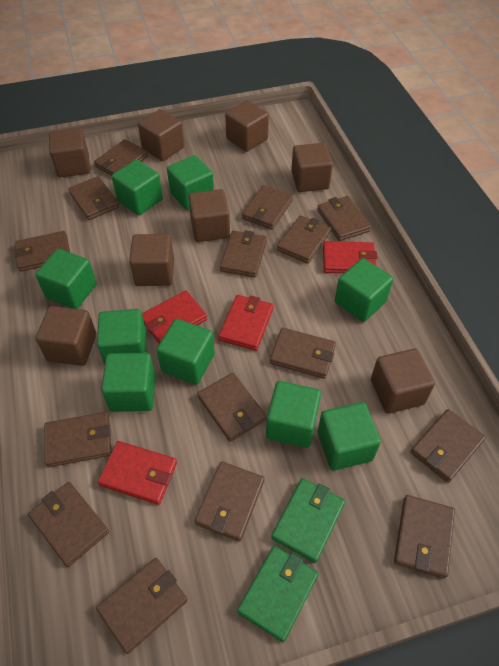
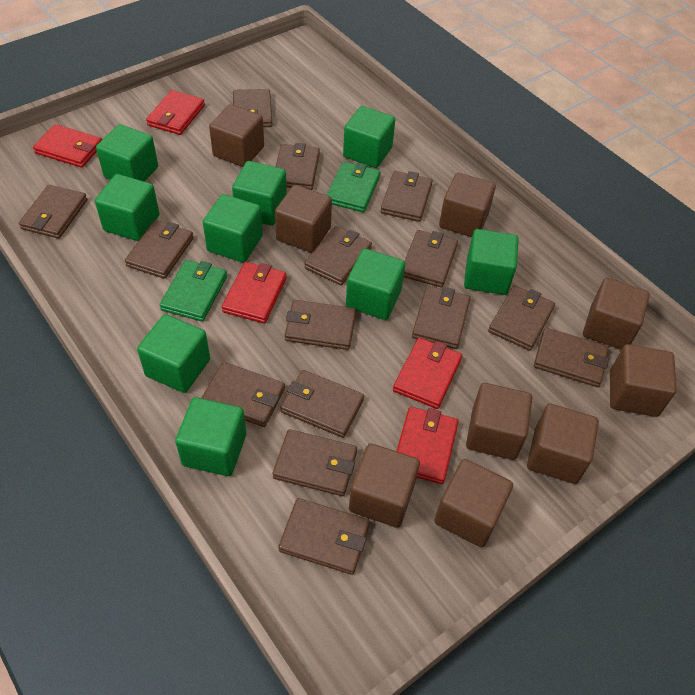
brown cube: 8 -> 9
red wallet: 4 -> 5

